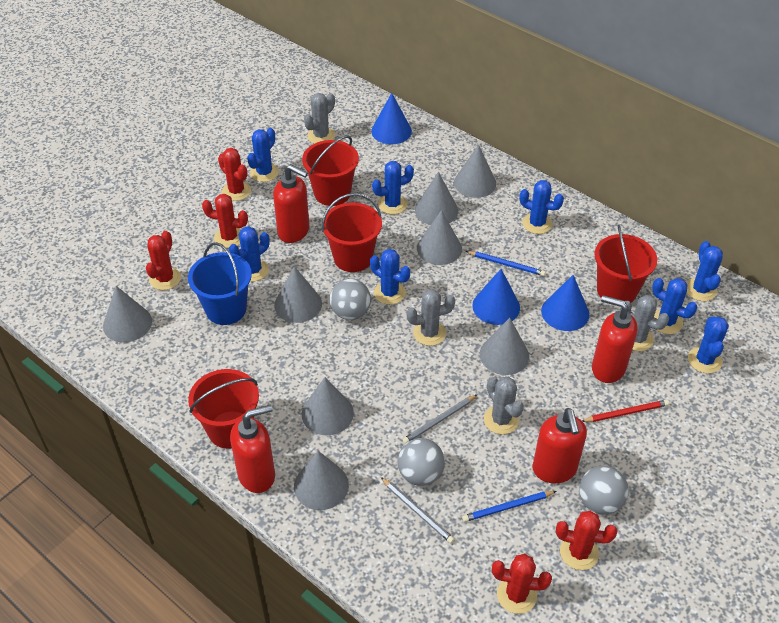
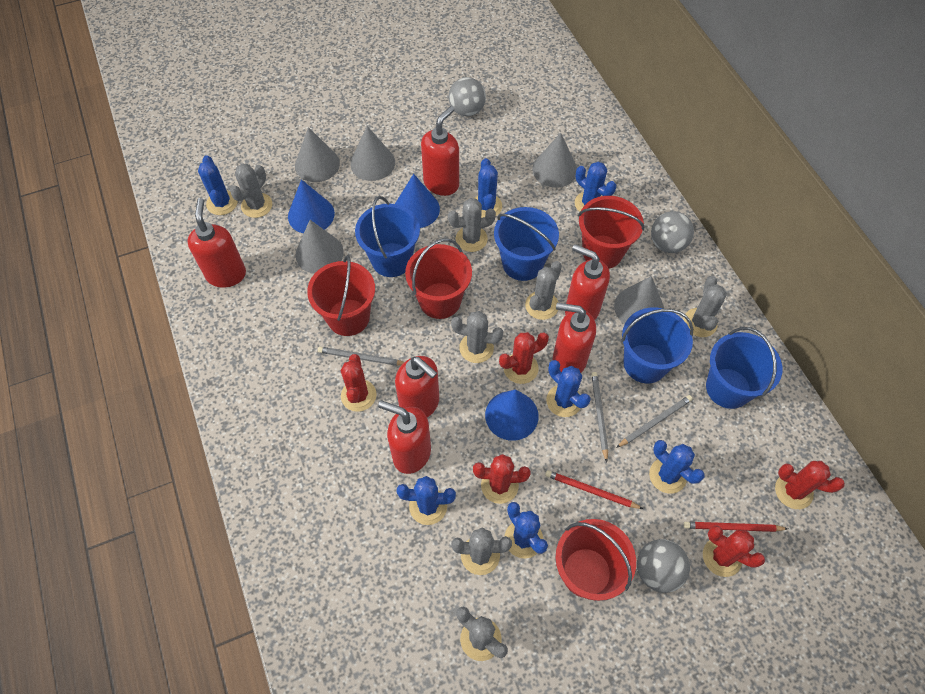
blue bucket: 1 -> 4
blue cactus: 8 -> 7
blue pencil: 2 -> 0
grey cactus: 4 -> 7
grey cone: 8 -> 5
grey pencil: 2 -> 3
red pencil: 1 -> 2
red soap dispenser: 4 -> 6

